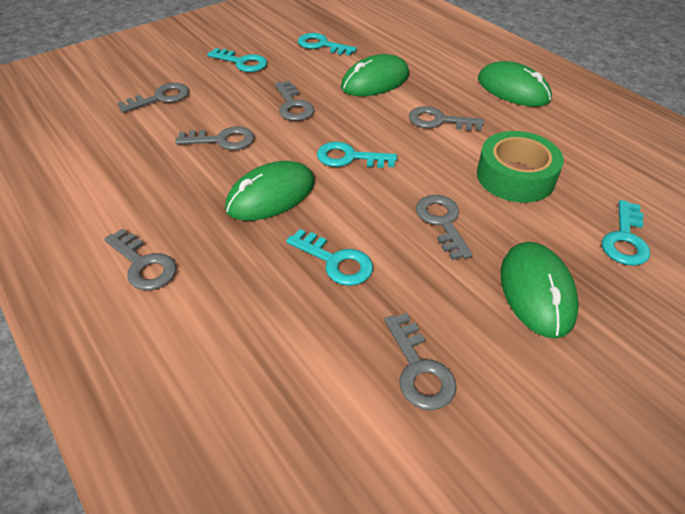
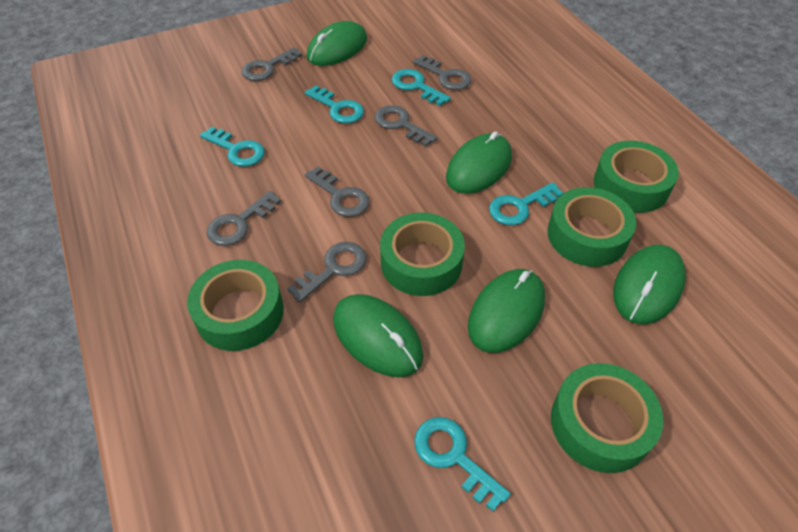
green mouse: 4 -> 5
green tape: 1 -> 5
grey key: 7 -> 6

